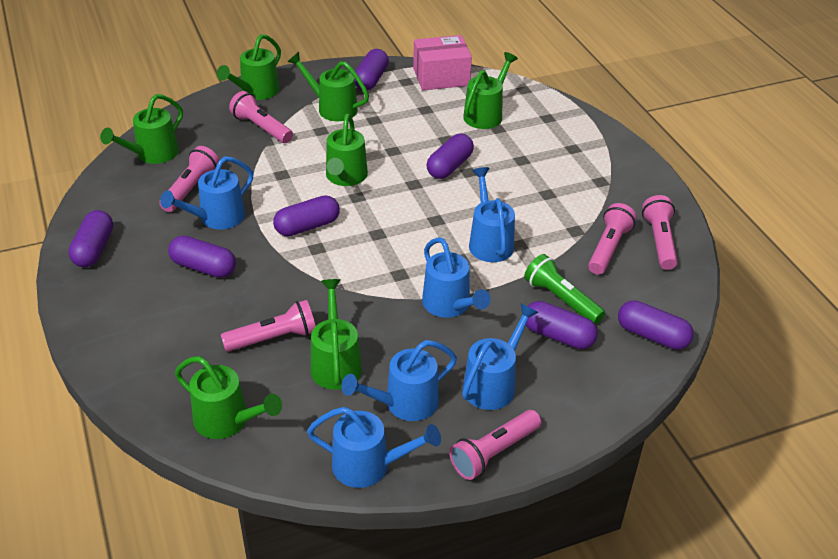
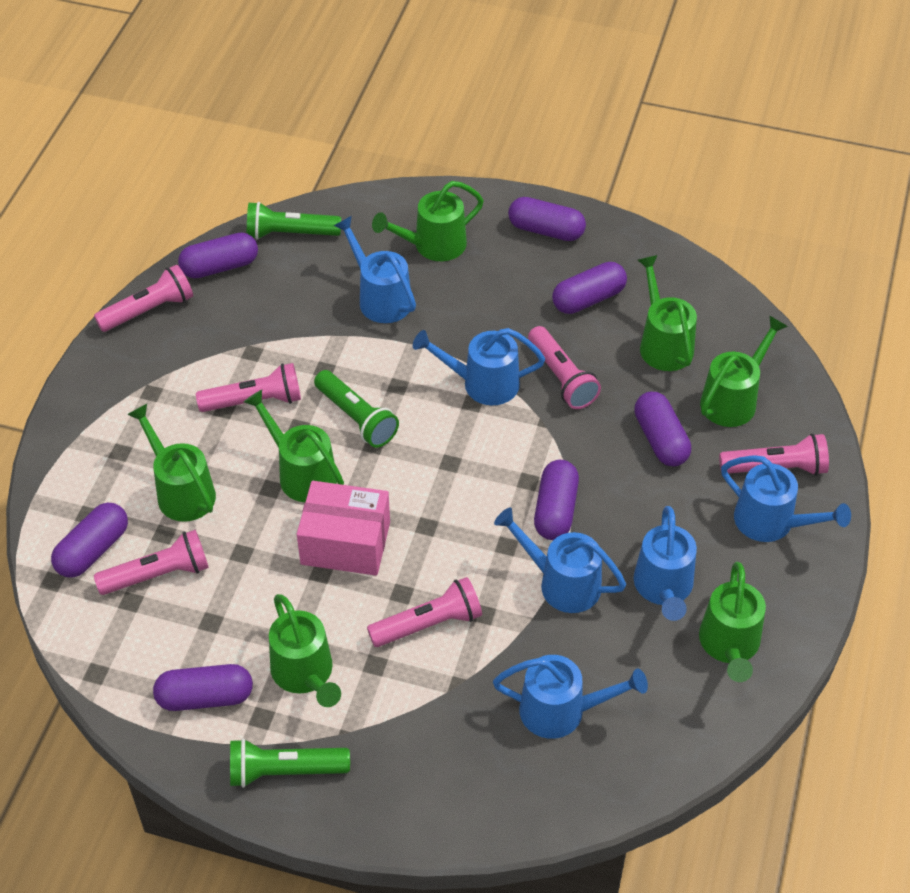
green flashlight: 1 -> 3

